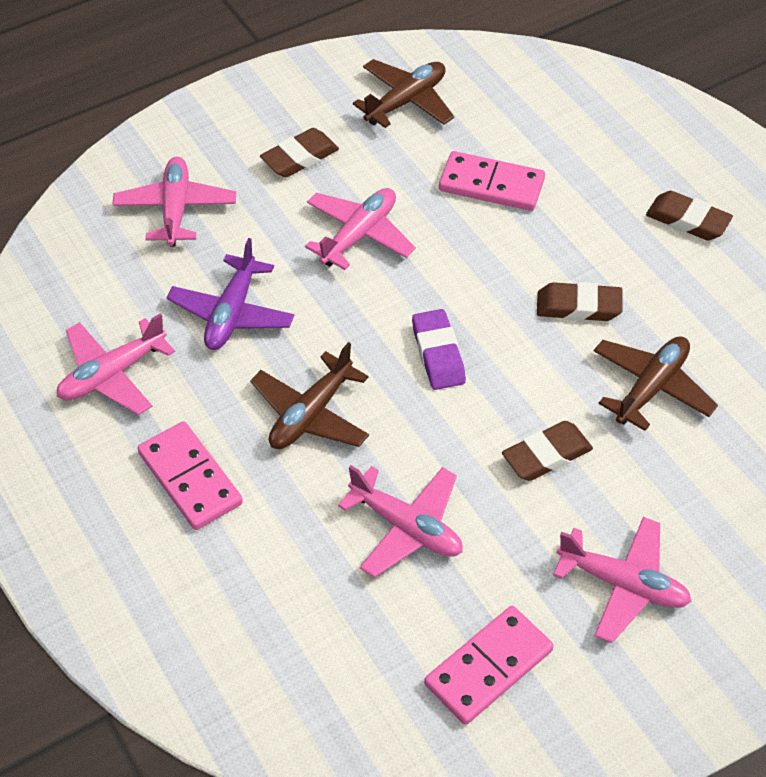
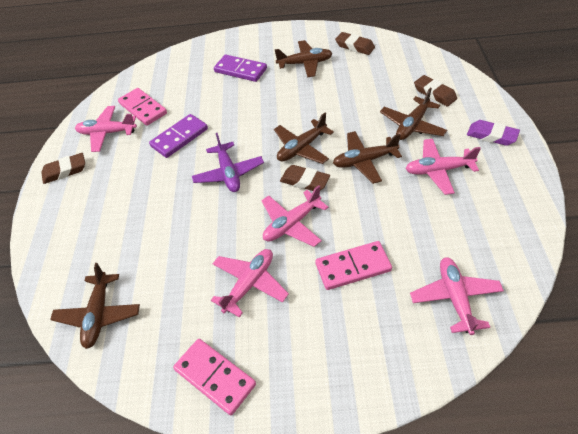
brown plane: 3 -> 5
purple domino: 0 -> 2

